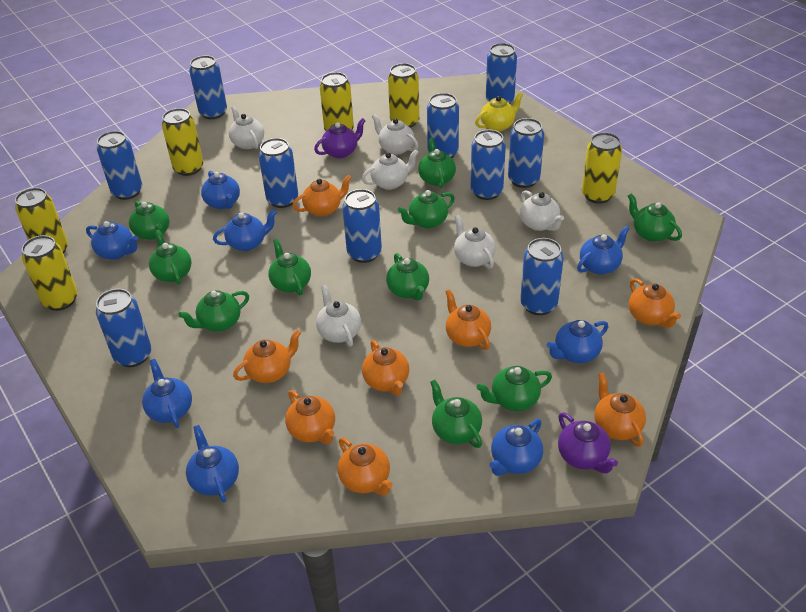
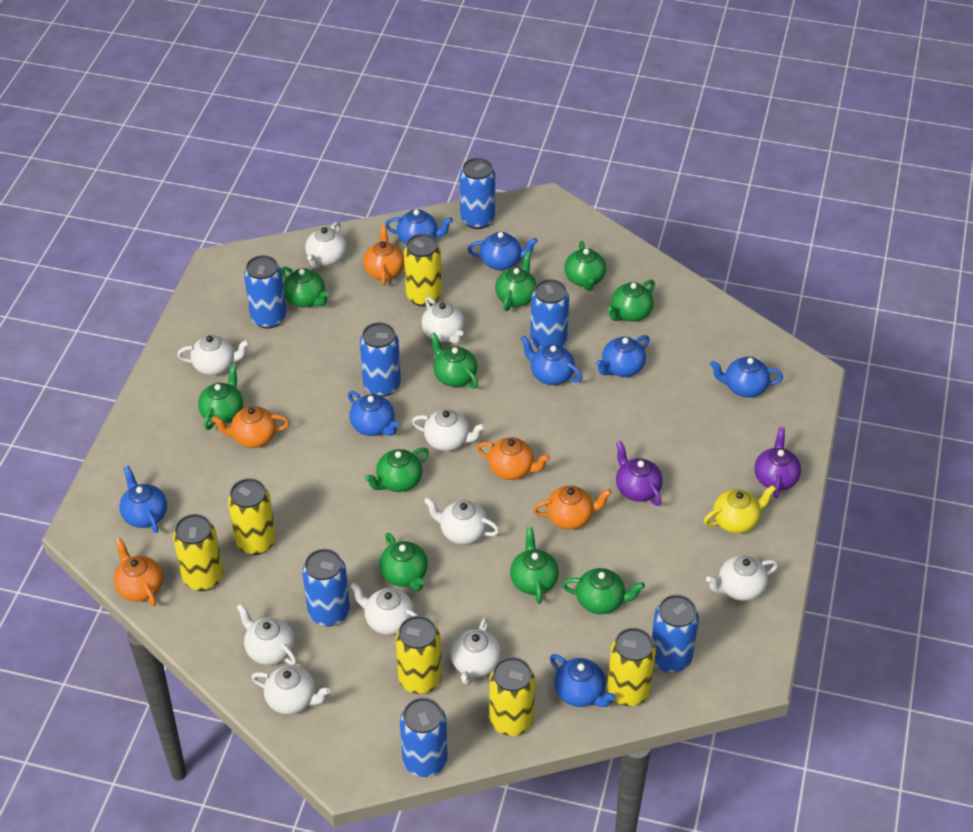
blue can: 10 -> 7
orange teapot: 8 -> 5
white teapot: 6 -> 10

